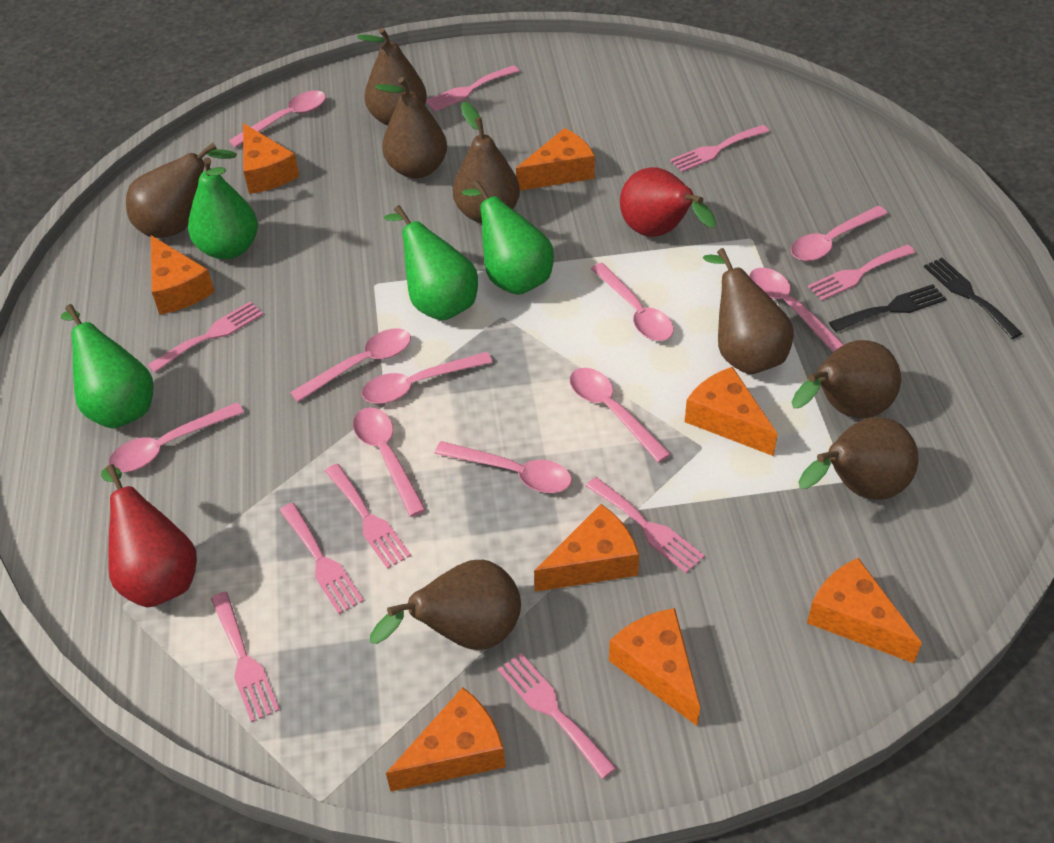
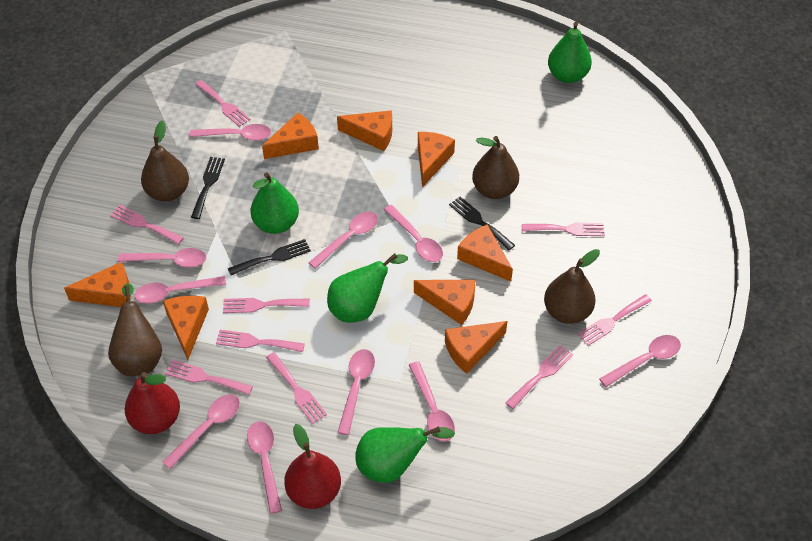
black fork: 2 -> 3
brown pear: 8 -> 4

